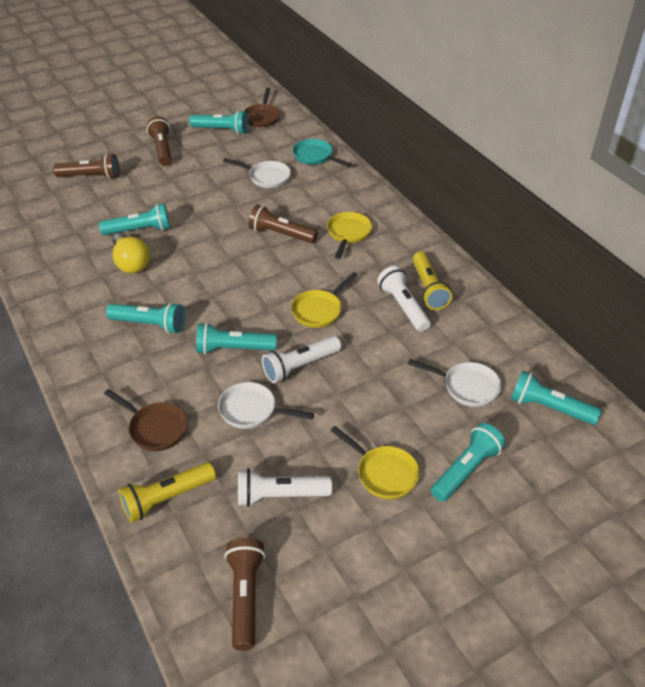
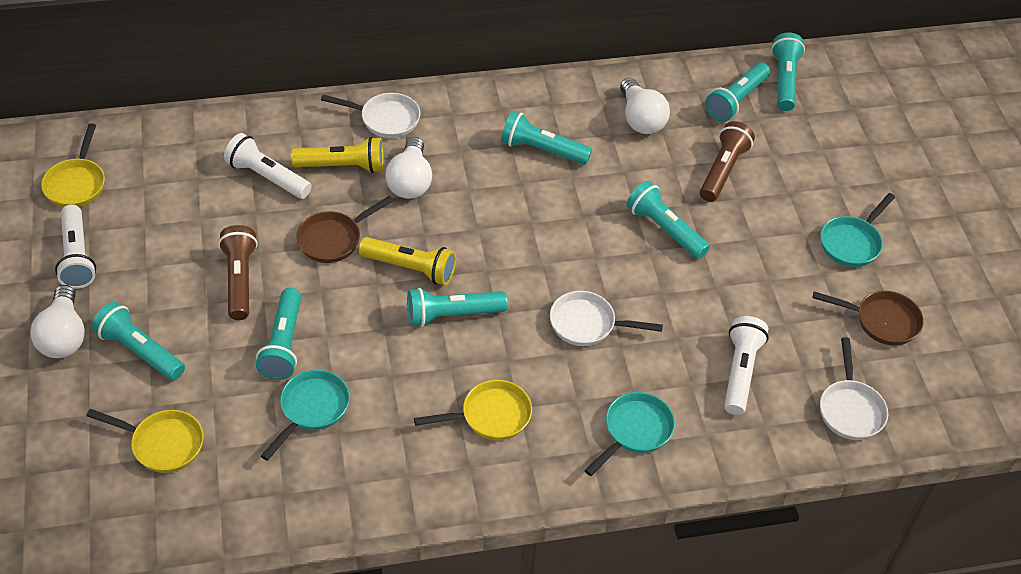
brown flashlight: 4 -> 2
turquoise flashlight: 6 -> 7
turquoise pan: 1 -> 3
white light bulb: 0 -> 3
yellow light bulb: 1 -> 0

